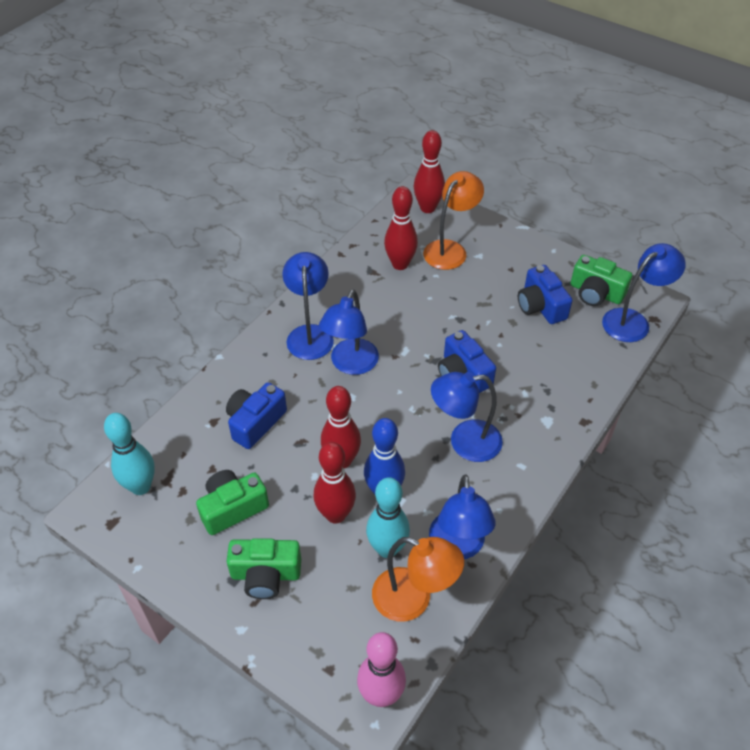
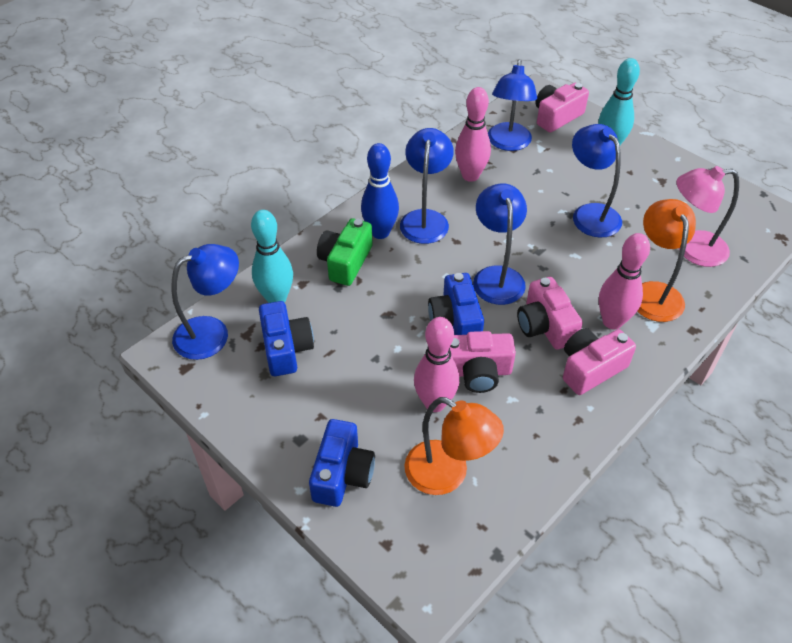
green camera: 3 -> 1
pink bowling pin: 1 -> 3
pink camera: 0 -> 4
pink lamp: 0 -> 1
red bowling pin: 4 -> 0

